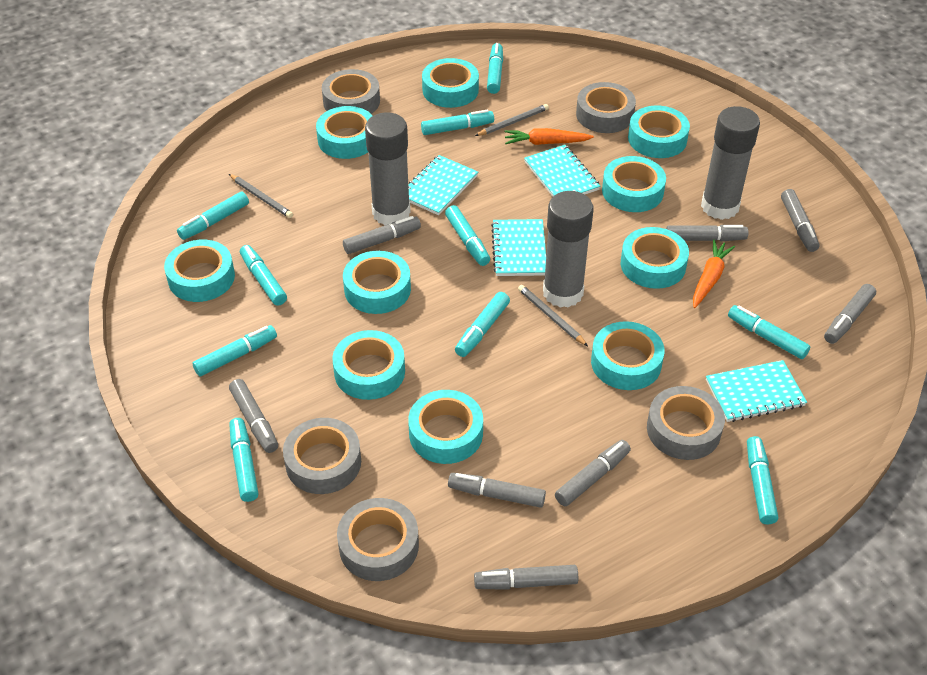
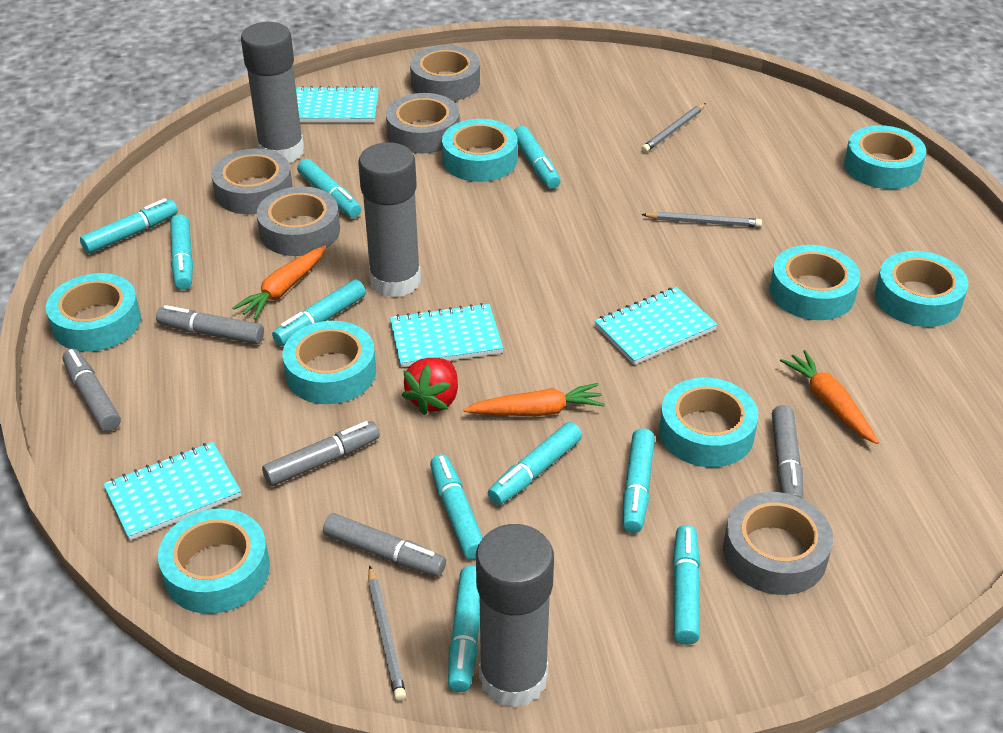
grey marker: 8 -> 5
orange carrot: 2 -> 3
red strawberry: 0 -> 1
turquoise tape: 10 -> 8

